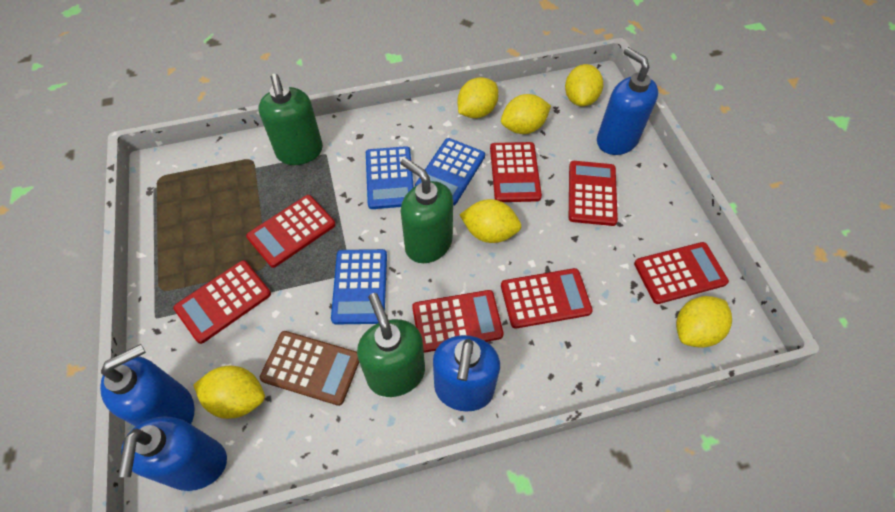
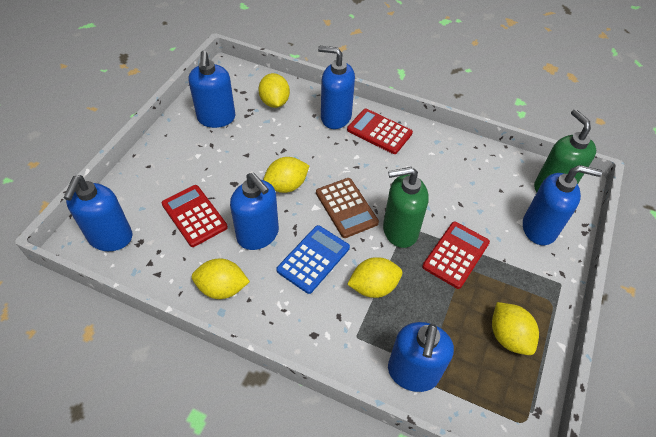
blue calculator: 3 -> 1
blue soap dispenser: 4 -> 6
green soap dispenser: 3 -> 2
red calculator: 7 -> 3
yellow lemon: 6 -> 5

